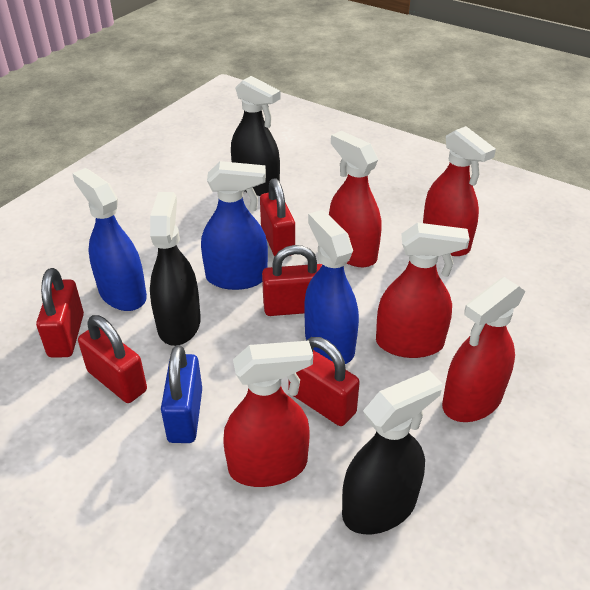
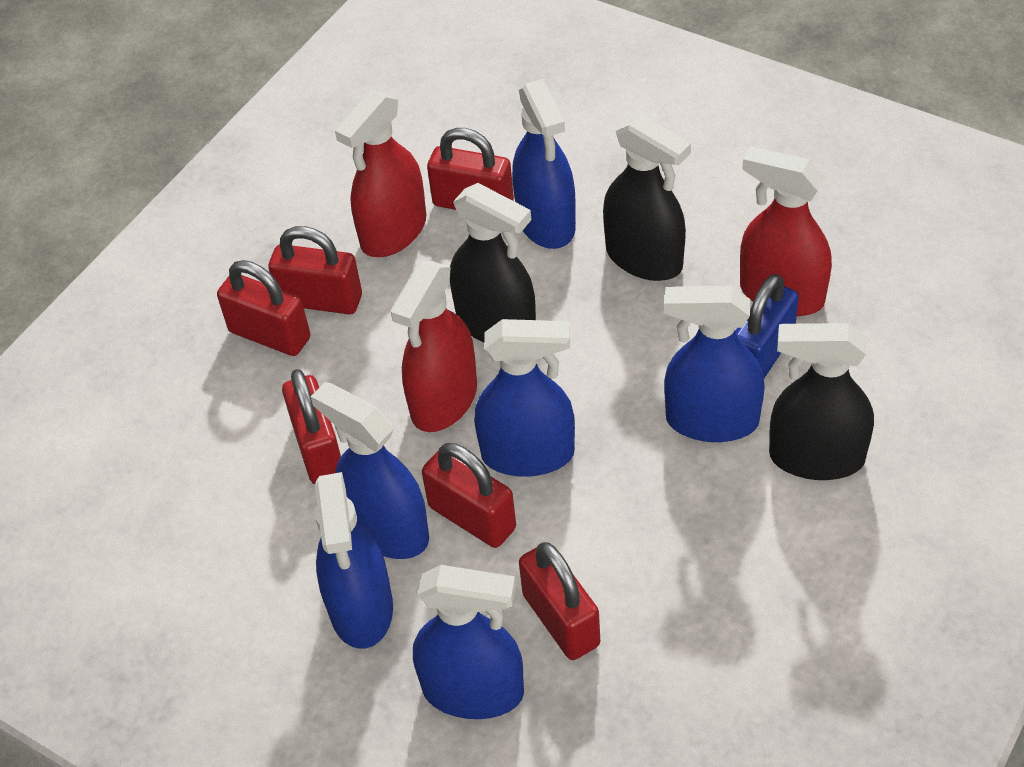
blue spray bottle: 3 -> 6
red padlock: 5 -> 6
red spray bottle: 5 -> 3

